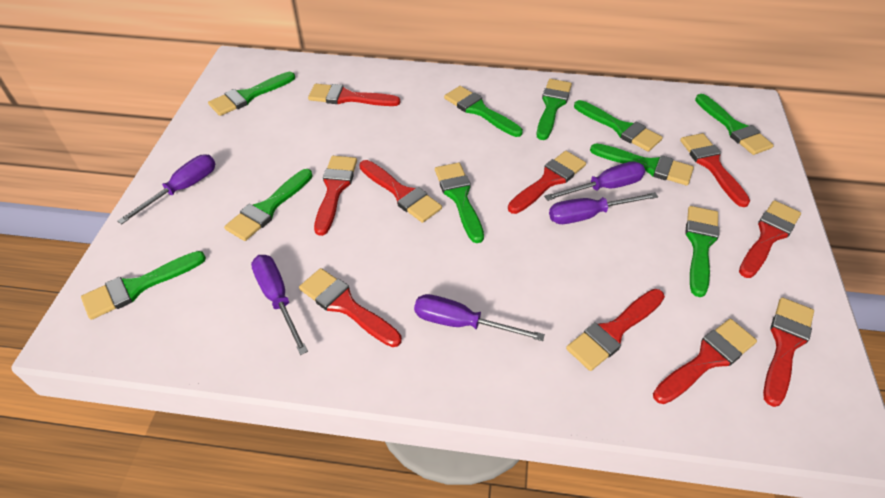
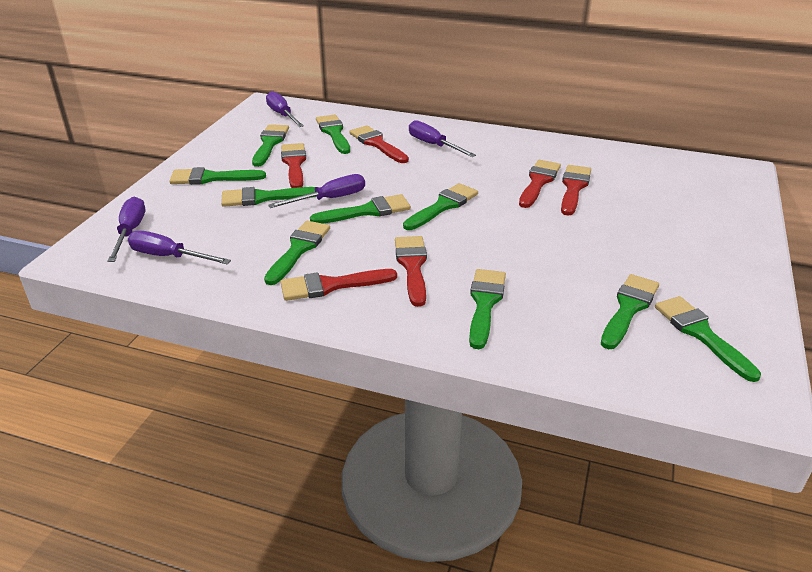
red brush: 10 -> 6

